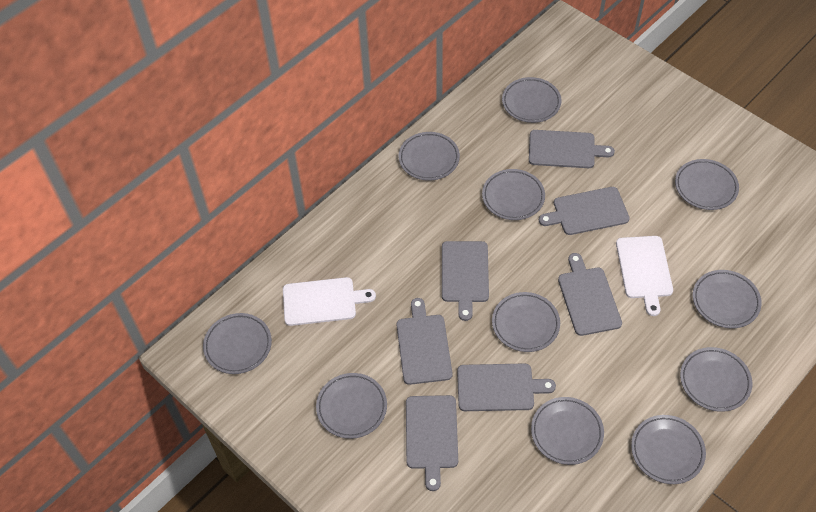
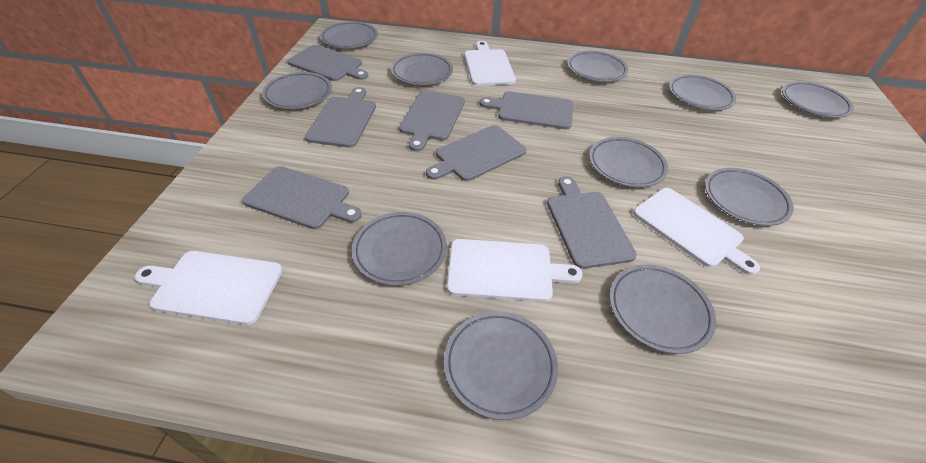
white cutting board: 2 -> 4

